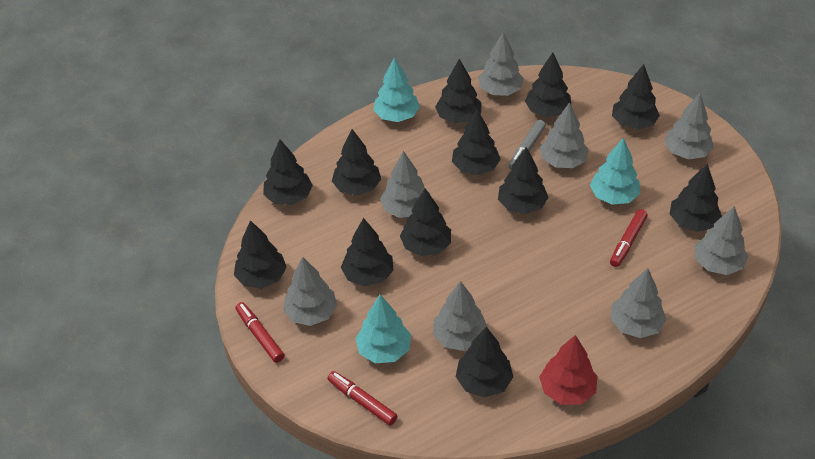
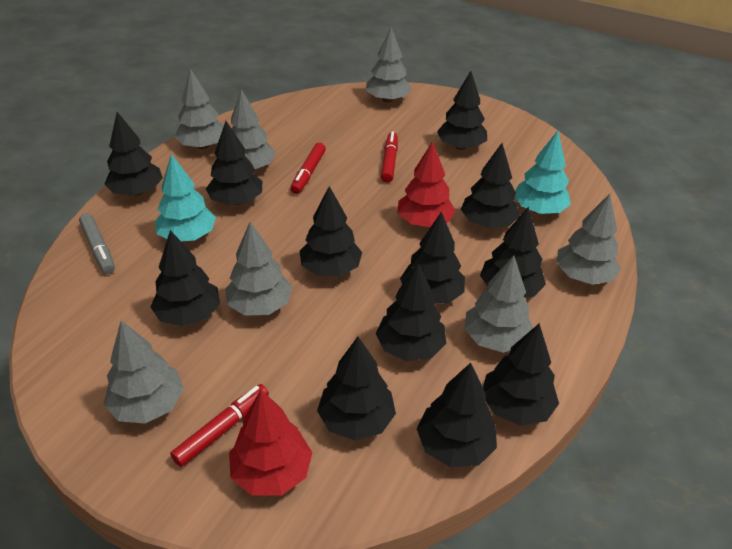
grey tree: 8 -> 7
red tree: 1 -> 2
turquoise tree: 3 -> 2

